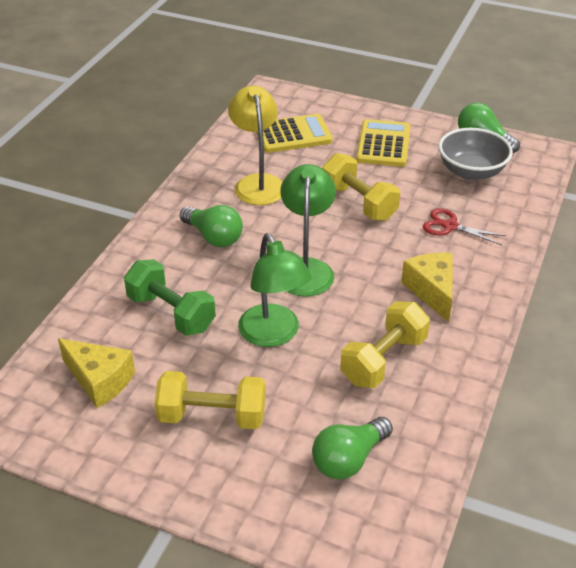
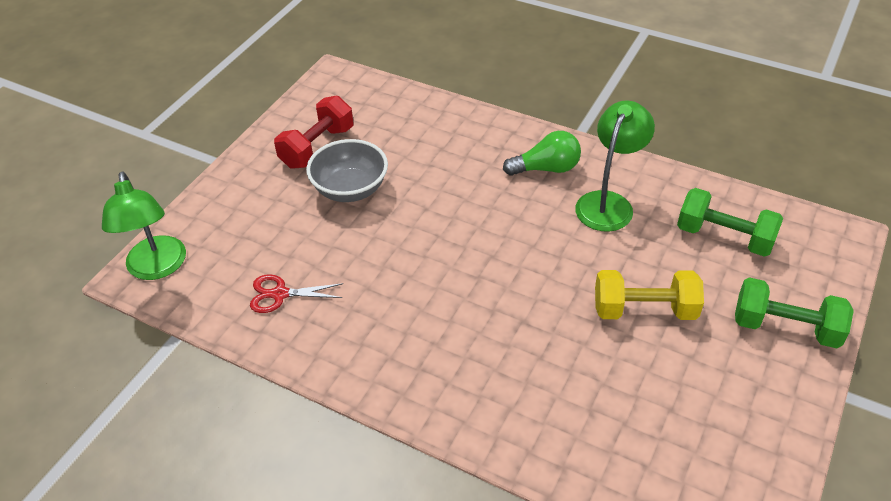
green dumbbell: 1 -> 2
green light bulb: 3 -> 1
red dumbbell: 0 -> 1
yellow calculator: 2 -> 0
yellow cheese: 2 -> 0
yellow dumbbell: 3 -> 1
yellow lamp: 1 -> 0

